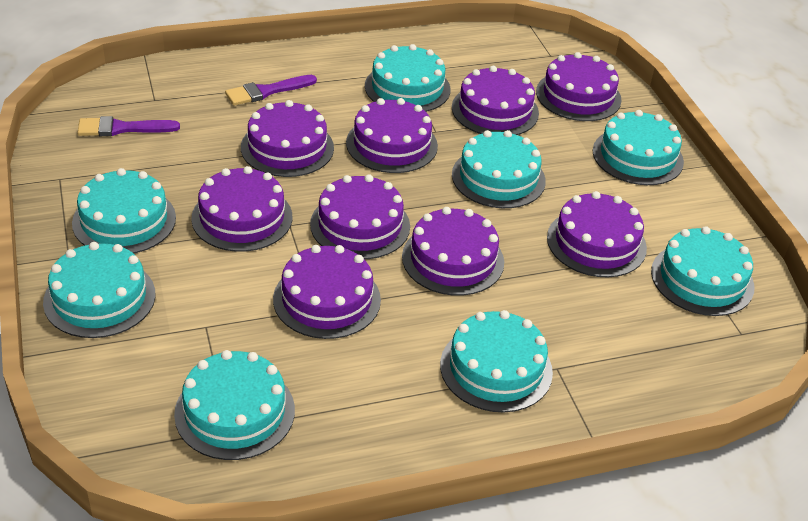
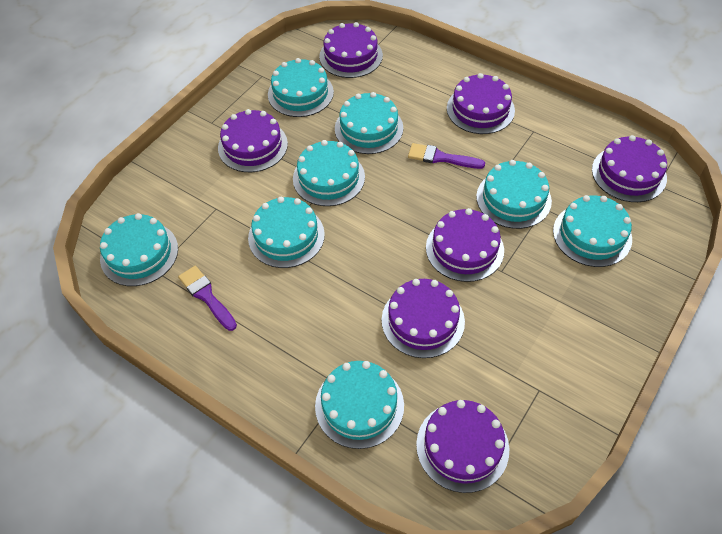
purple cake: 9 -> 7

